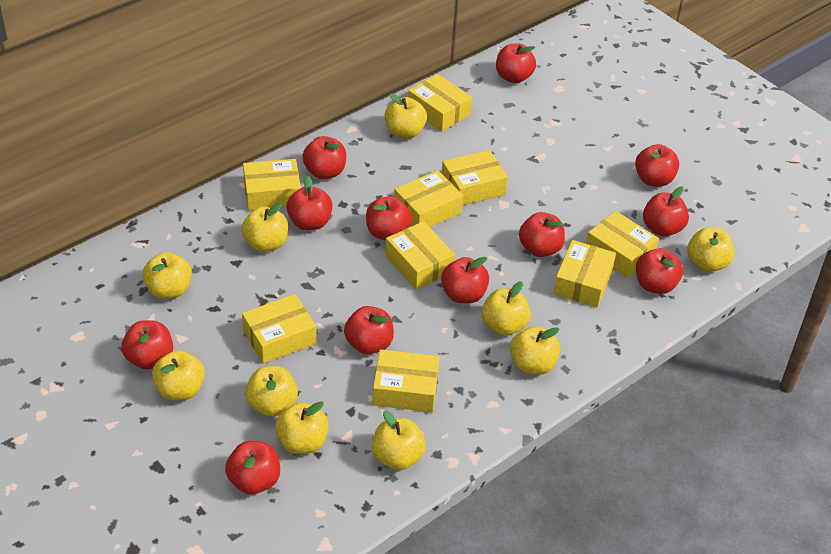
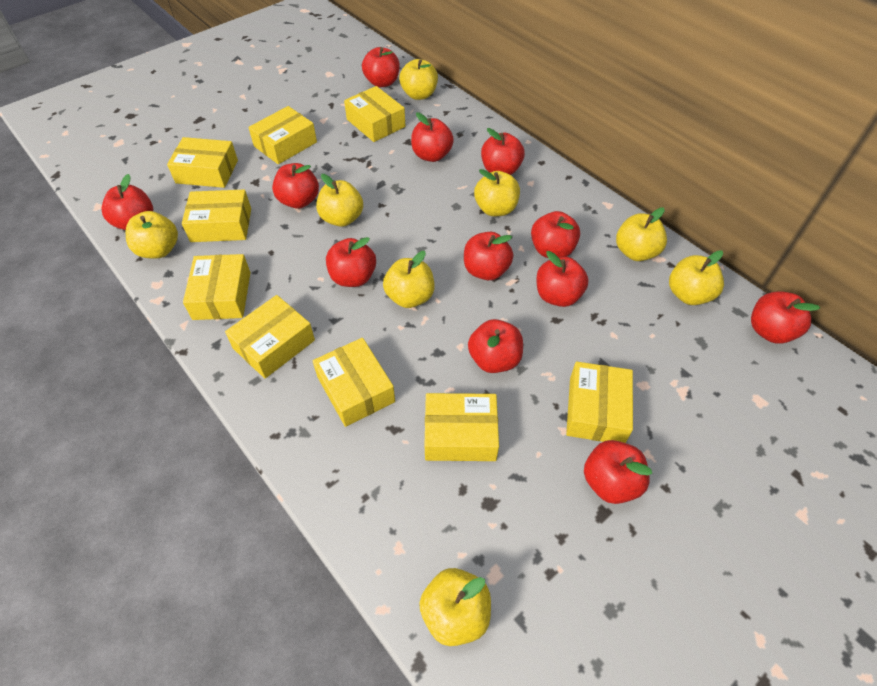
yellow apple: 10 -> 8

